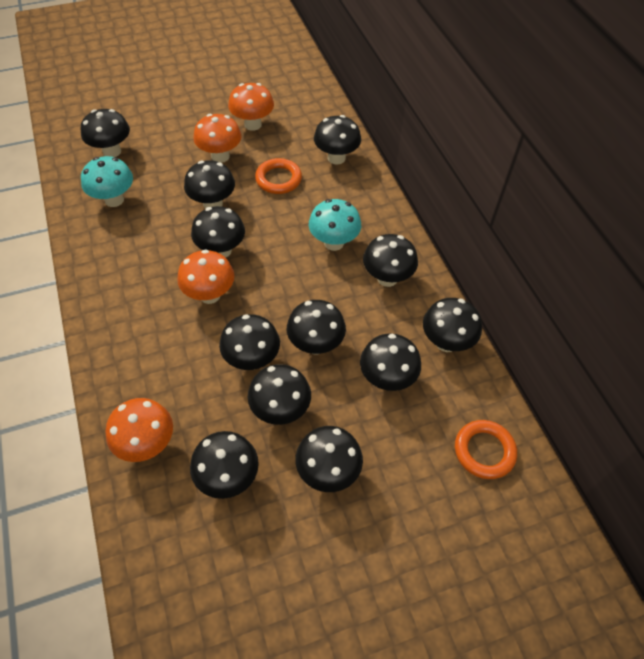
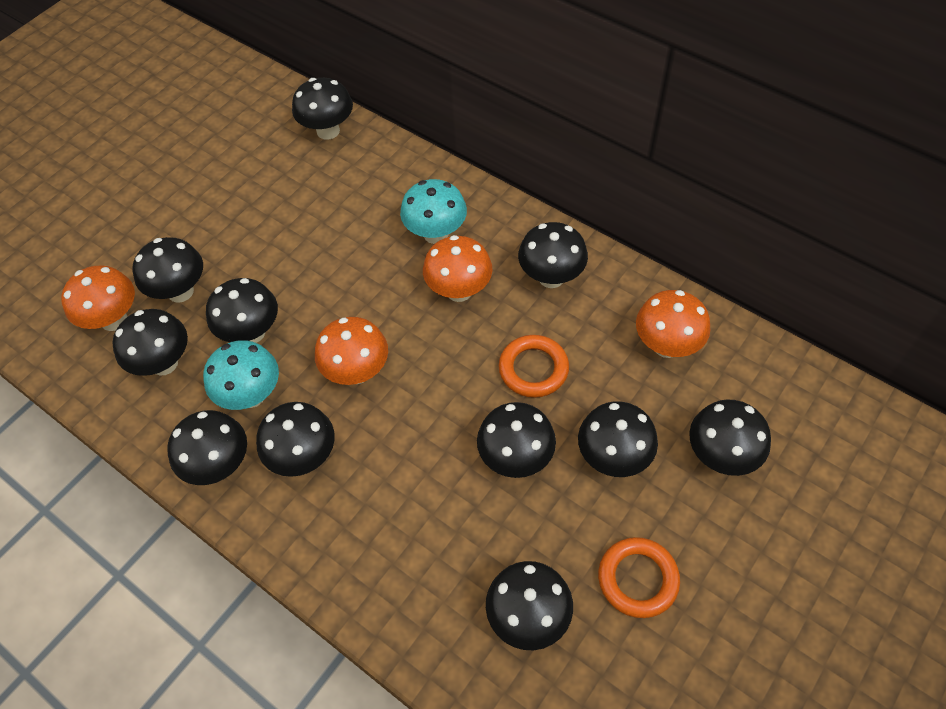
black mushroom: 12 -> 11

